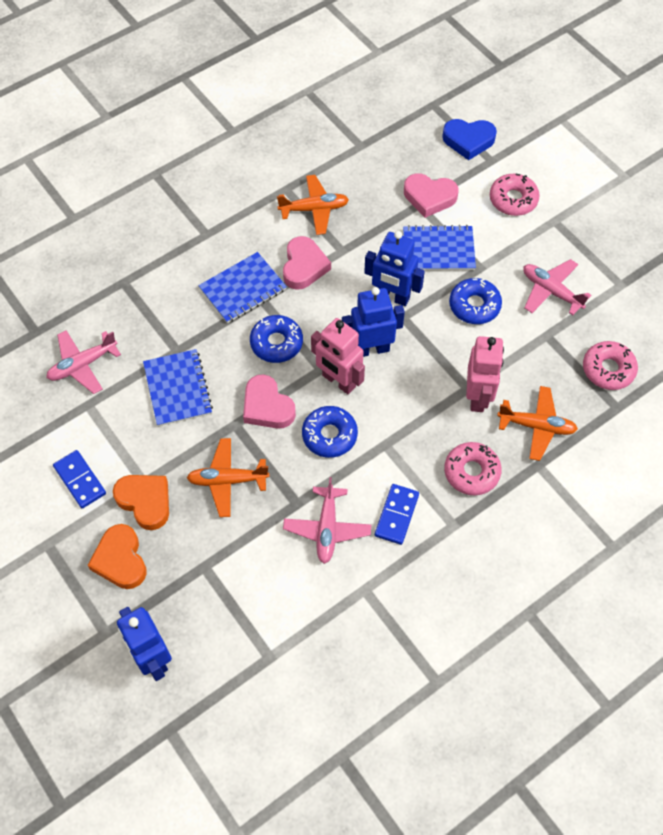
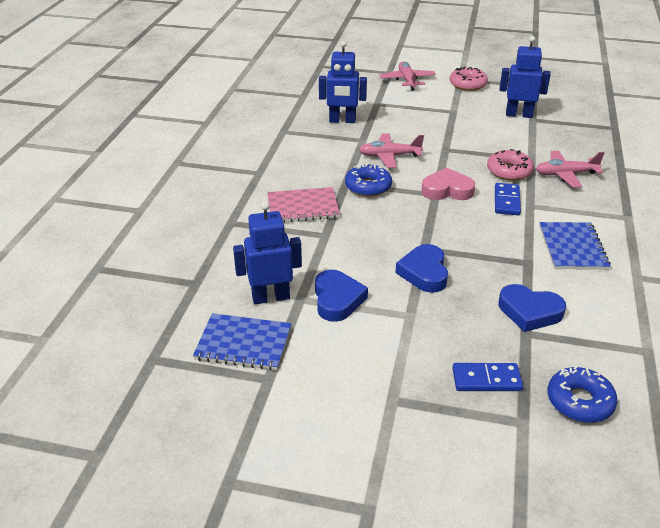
blue donut: 3 -> 2
blue heart: 1 -> 3
blue notebook: 3 -> 2
orange heart: 2 -> 0
orange plane: 3 -> 0
pink donut: 3 -> 2
pink heart: 3 -> 1
pink notebook: 0 -> 1
pink robot: 2 -> 0

